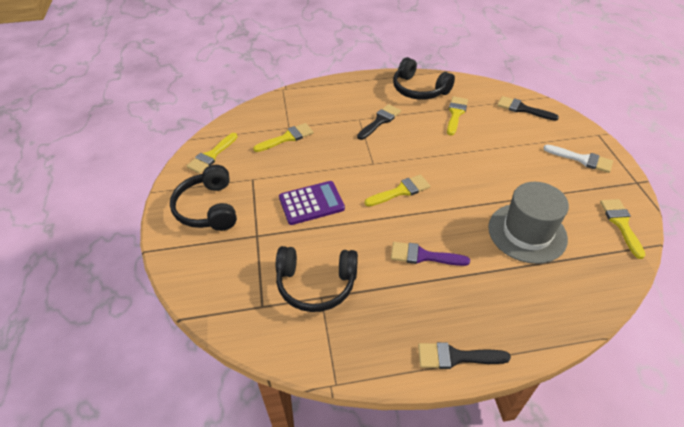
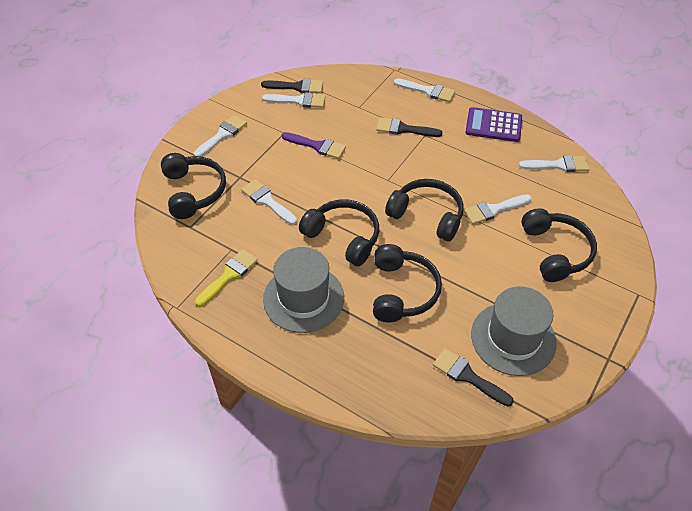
black headphones: 3 -> 5
grey hat: 1 -> 2
white brush: 1 -> 6
yellow brush: 5 -> 1

